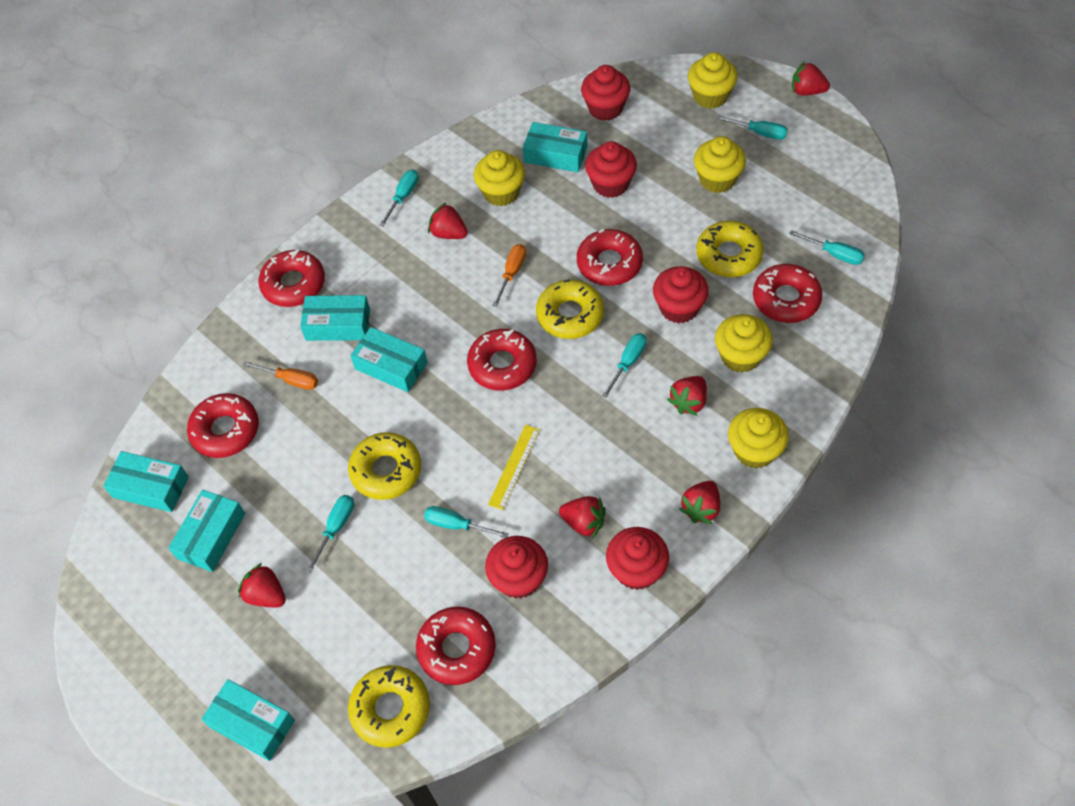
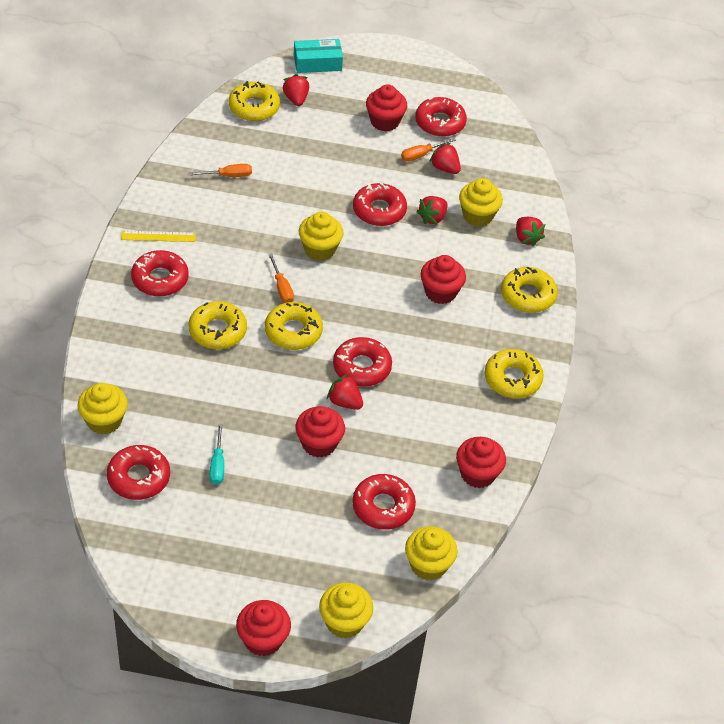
orange screwdriver: 2 -> 3
red strawberry: 6 -> 5
turquoise box: 6 -> 1
turquoise screwdriver: 6 -> 1
yellow donut: 4 -> 5

